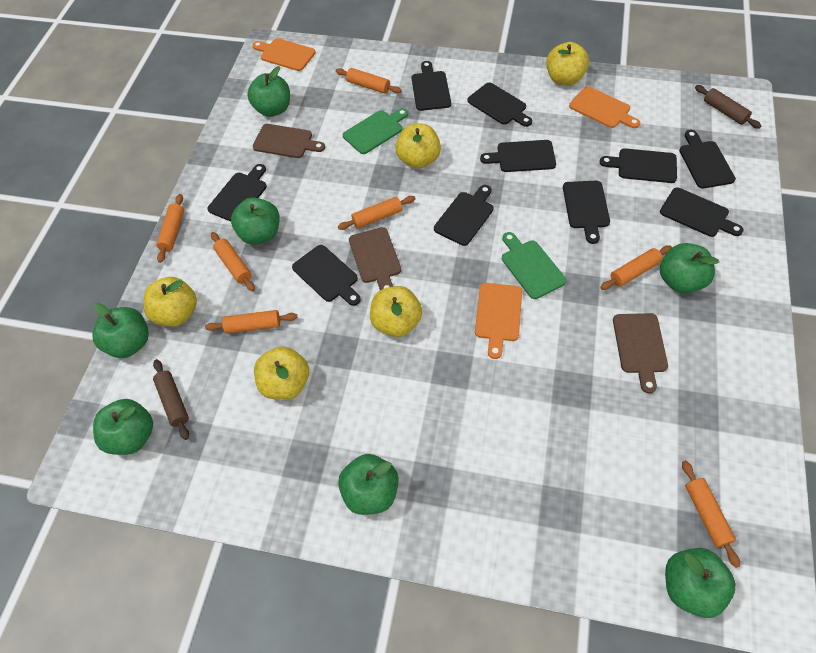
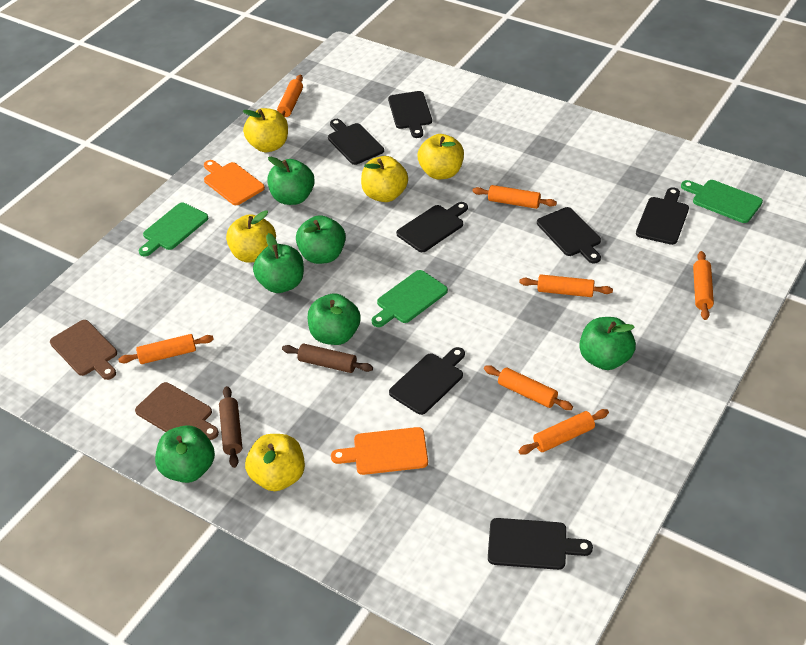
black cutting board: 10 -> 7
brown cutting board: 3 -> 2
green apple: 7 -> 6
green cutting board: 2 -> 3
orange cutting board: 3 -> 2

